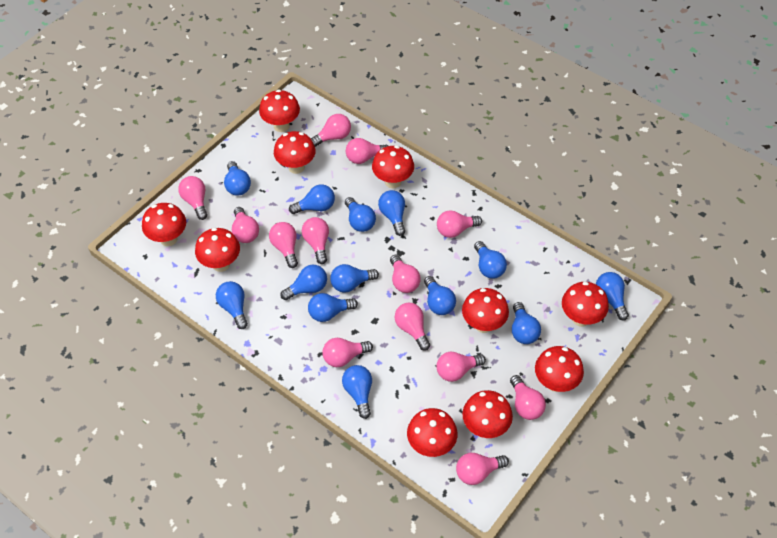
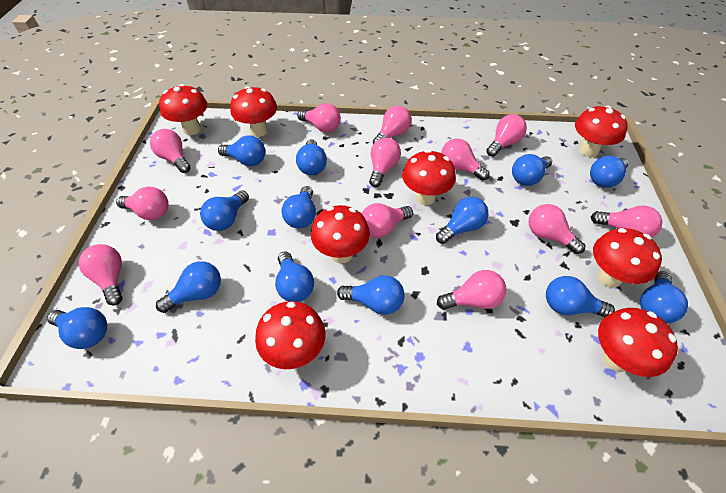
pink light bulb: 13 -> 12
red mushroom: 10 -> 8

